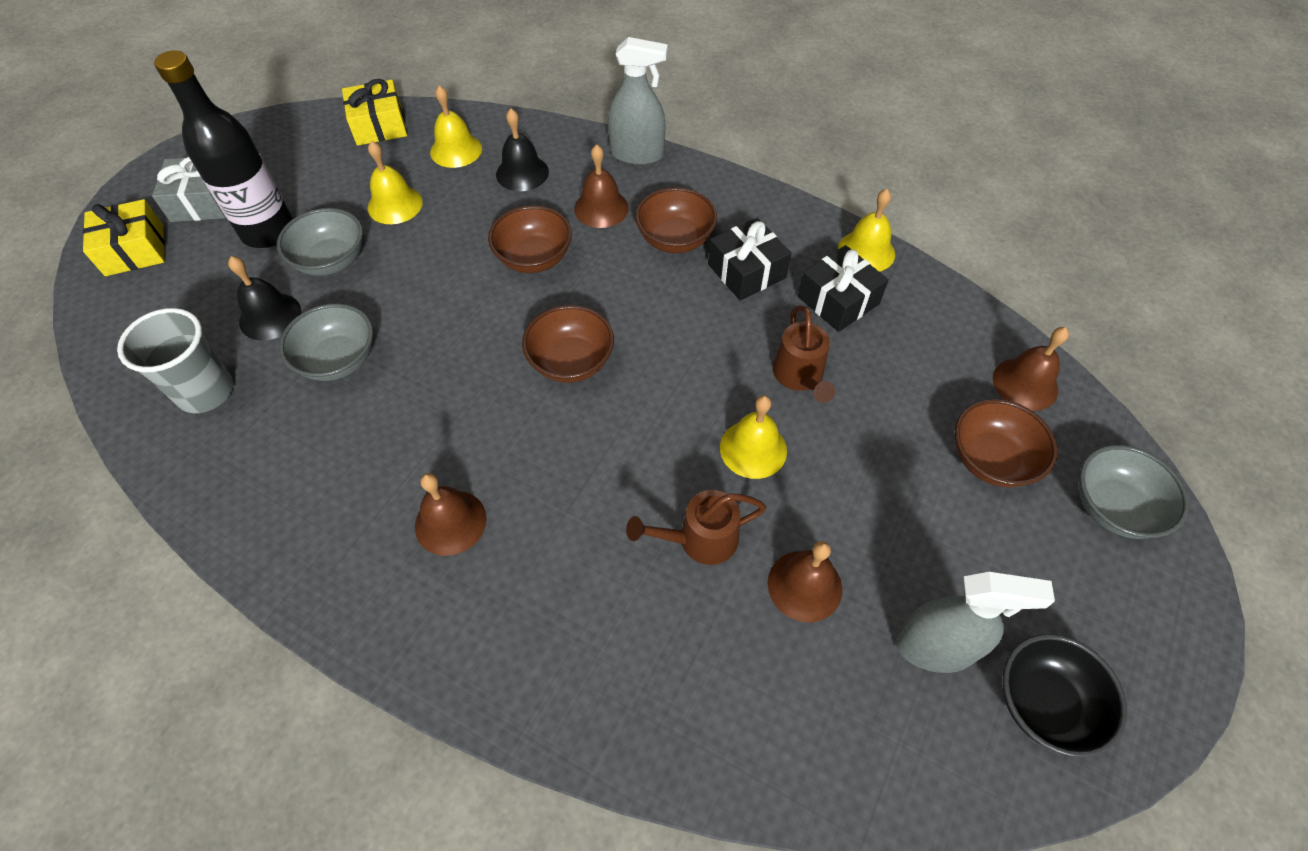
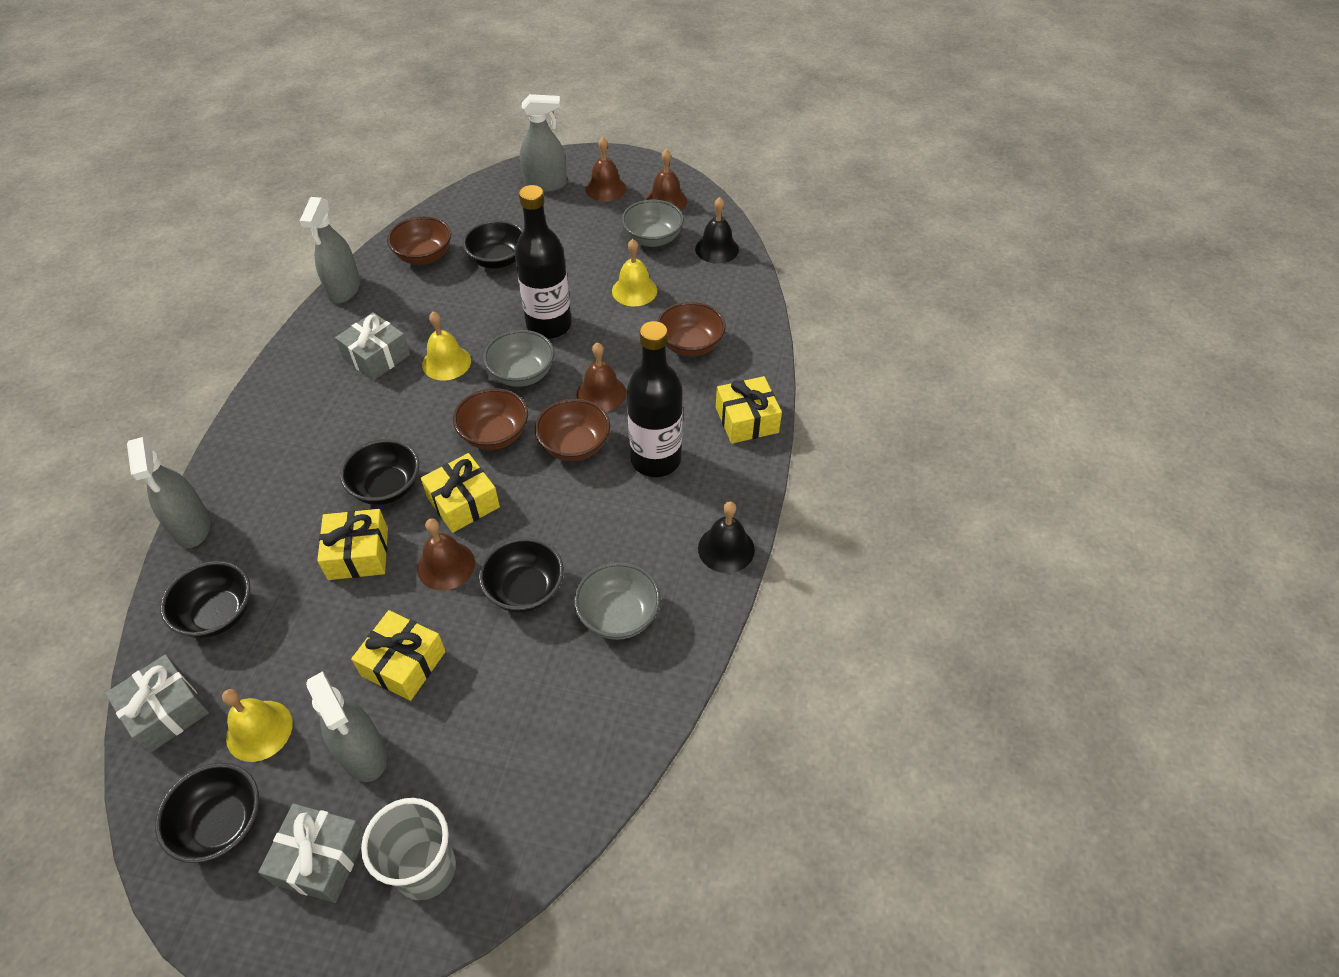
black bottle: 1 -> 2
black bowl: 1 -> 5
black gift: 2 -> 0
brown watering can: 2 -> 0
grey gift: 1 -> 3
grey spray bottle: 2 -> 4
yellow bell: 4 -> 3
yellow gift: 2 -> 4

